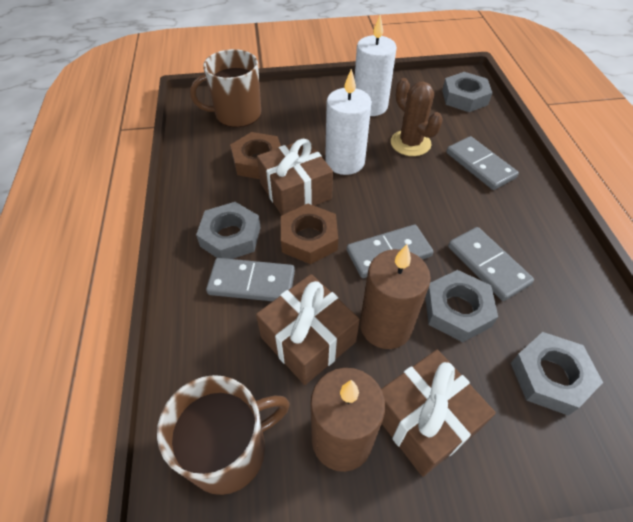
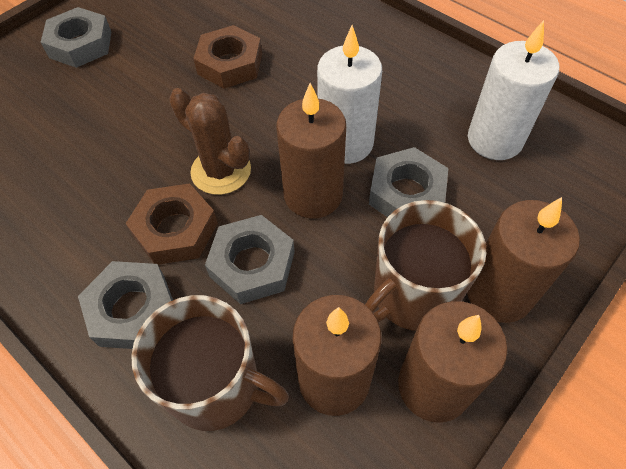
brown candle: 2 -> 4
brown gift: 3 -> 0
grey domino: 4 -> 0

